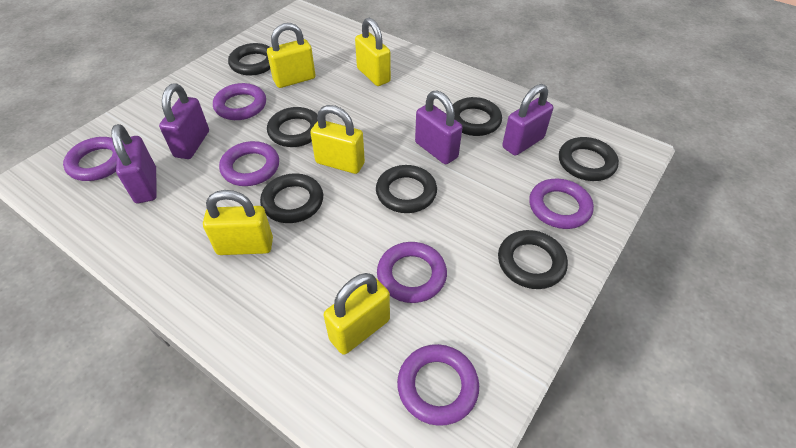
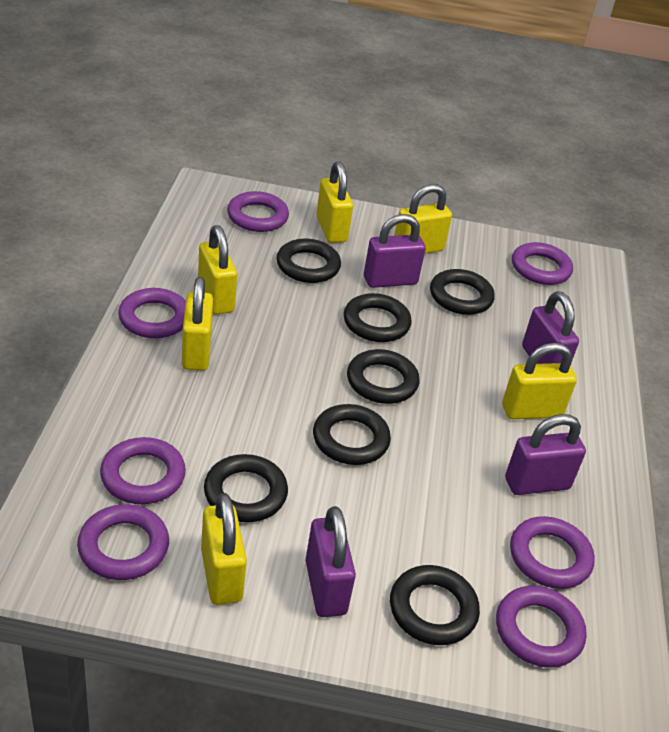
purple ring: 6 -> 7
yellow padlock: 5 -> 6

